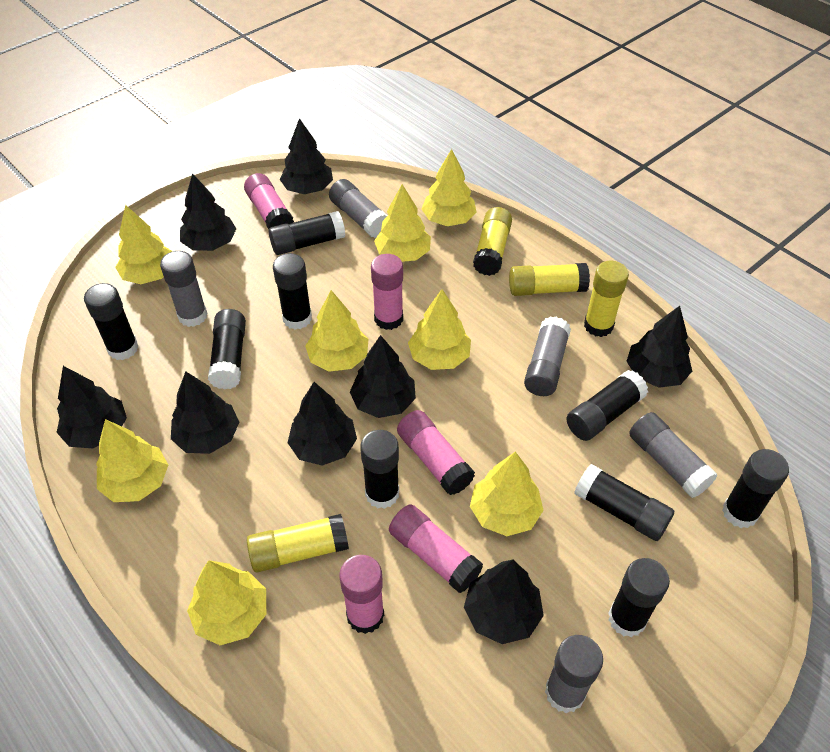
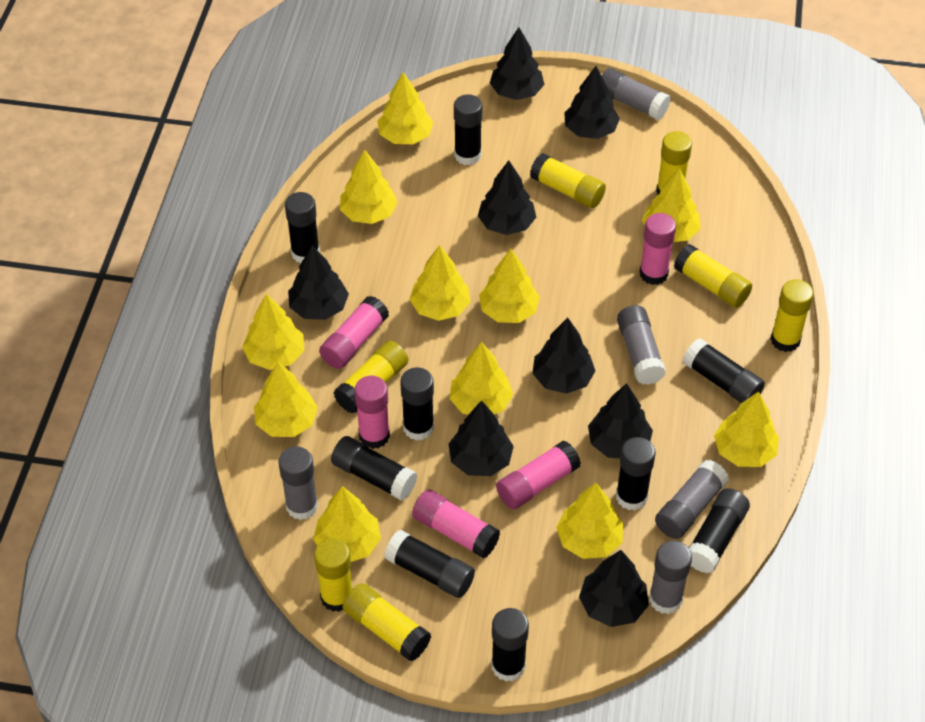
yellow glue stick: 4 -> 7
yellow tree: 8 -> 11

